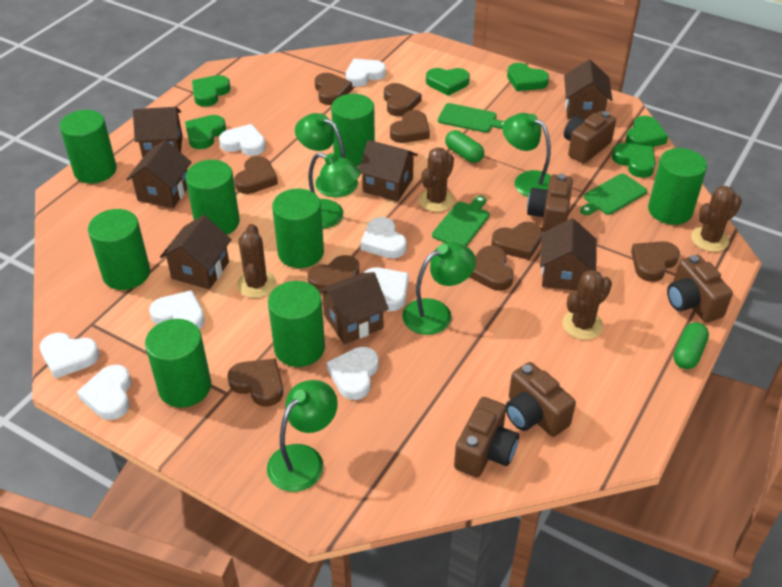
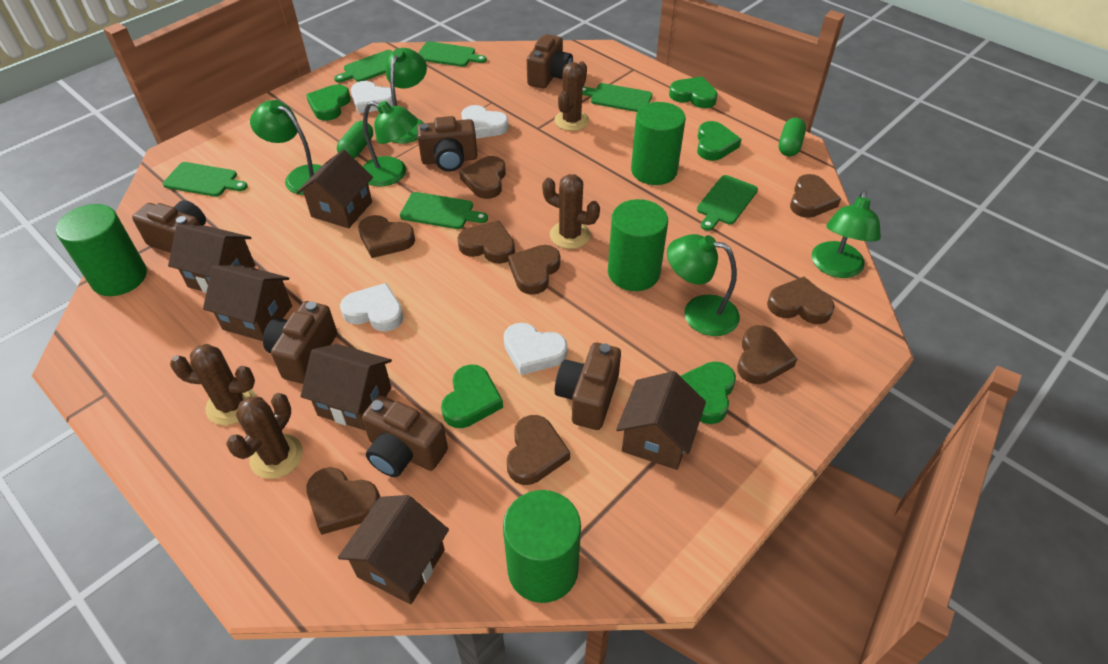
brown camera: 5 -> 6
brown house: 7 -> 6
green cutting board: 3 -> 6
green cylinder: 8 -> 4
green heart: 6 -> 5
white heart: 8 -> 4

